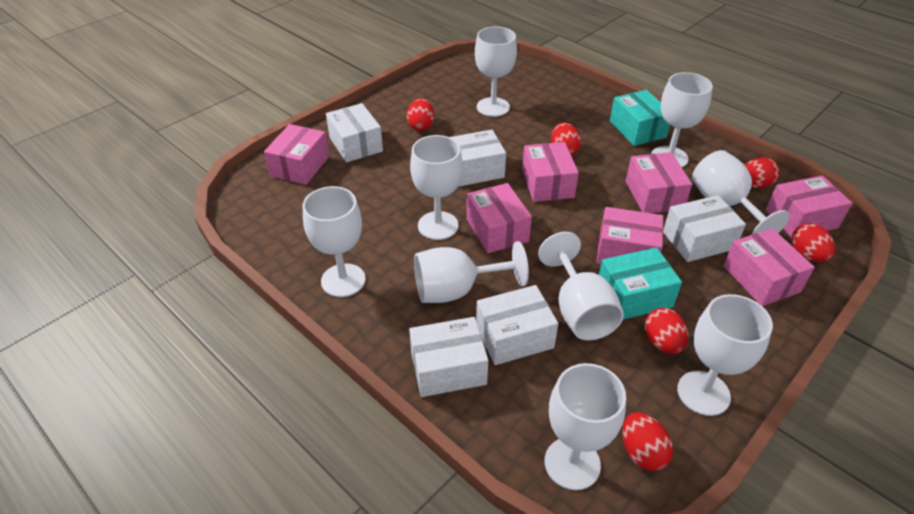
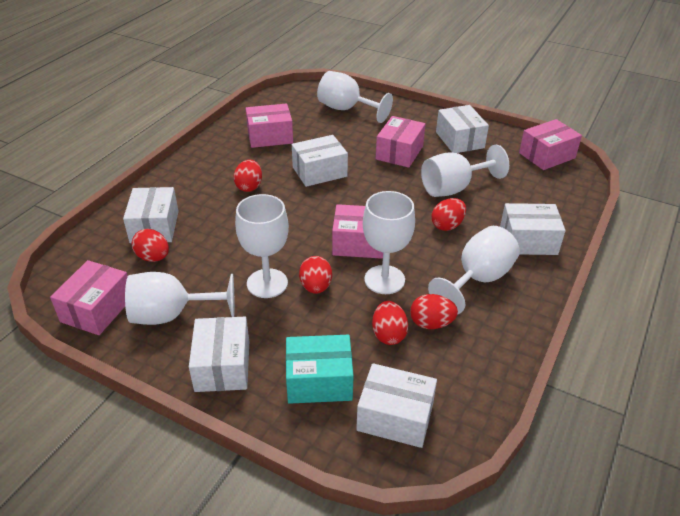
pink box: 7 -> 5
turquoise box: 2 -> 1
white box: 5 -> 6
white goblet: 9 -> 6

